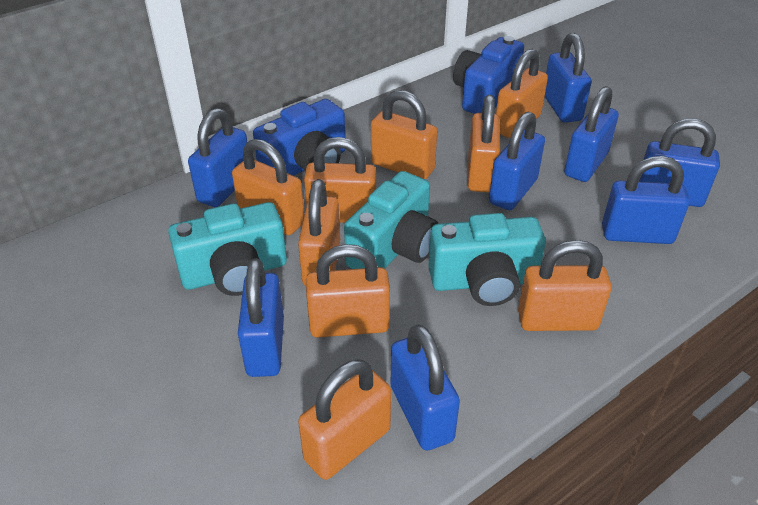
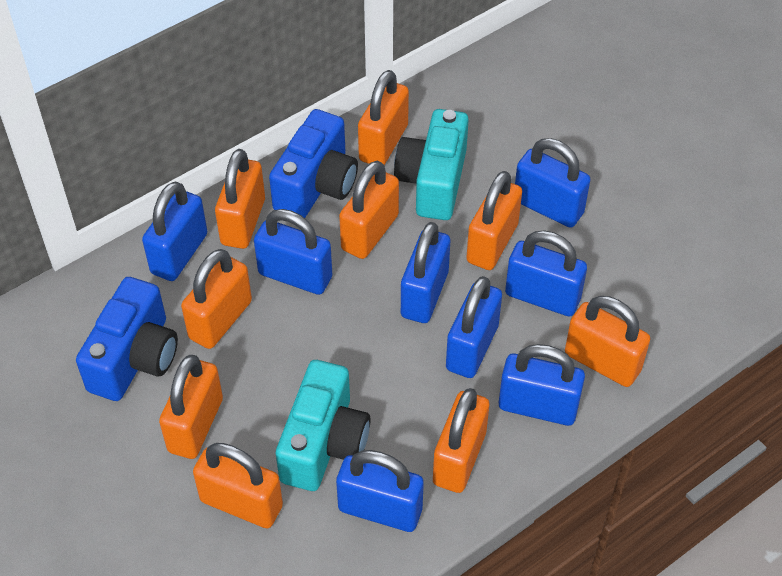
turquoise camera: 3 -> 2

